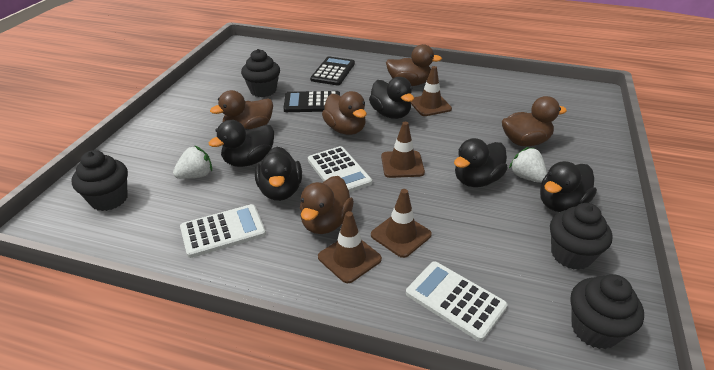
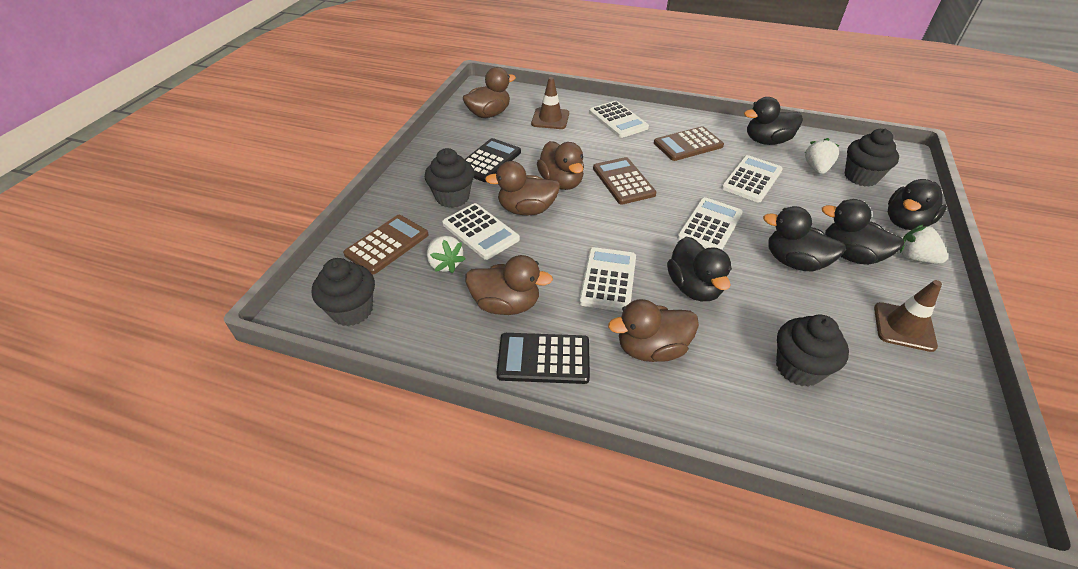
brown calculator: 0 -> 3
brown traffic cone: 4 -> 2
white calculator: 3 -> 5
white strawberry: 2 -> 3

